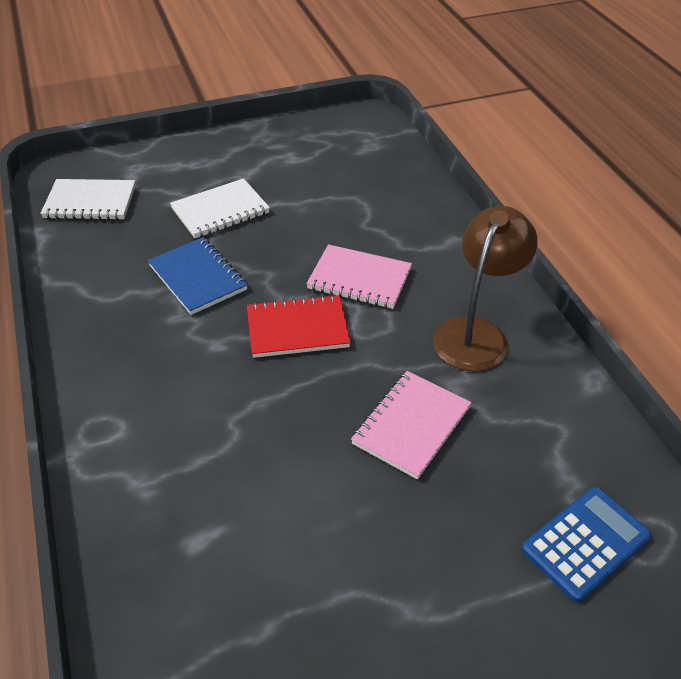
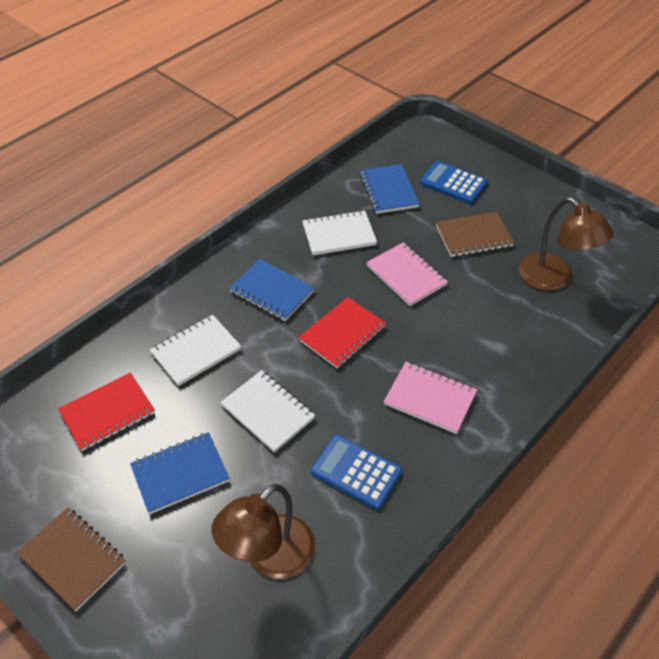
blue calculator: 1 -> 2
blue notebook: 1 -> 3
brown lamp: 1 -> 2
brown notebook: 0 -> 2
red notebook: 1 -> 2
white notebook: 2 -> 3

